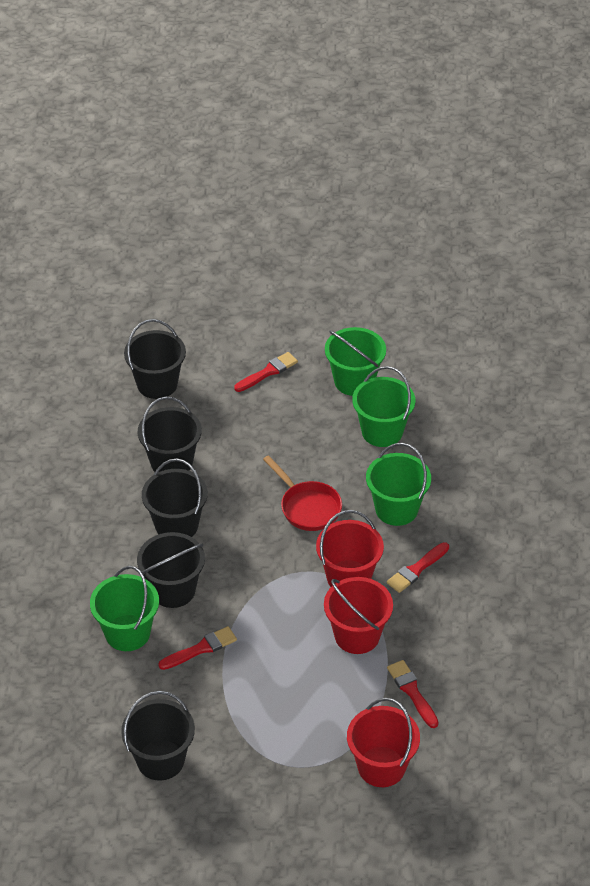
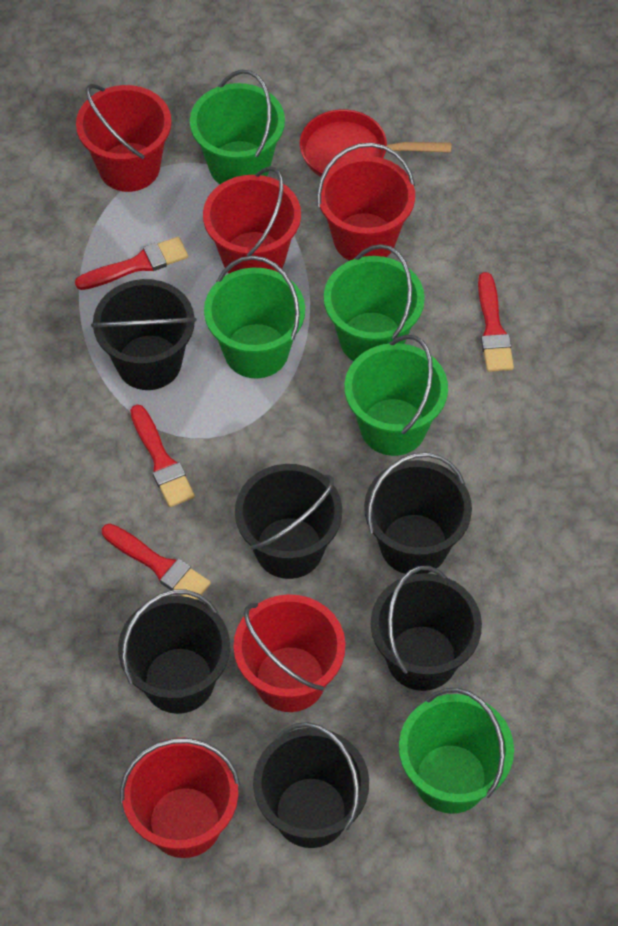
black bucket: 5 -> 6
green bucket: 4 -> 5
red bucket: 3 -> 5

